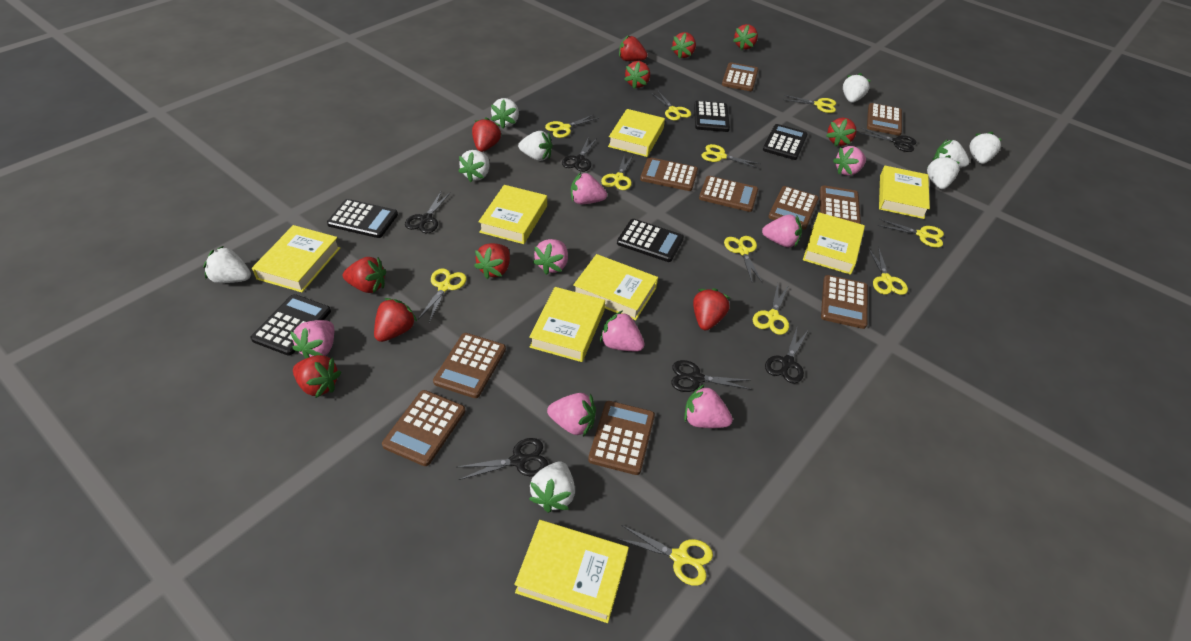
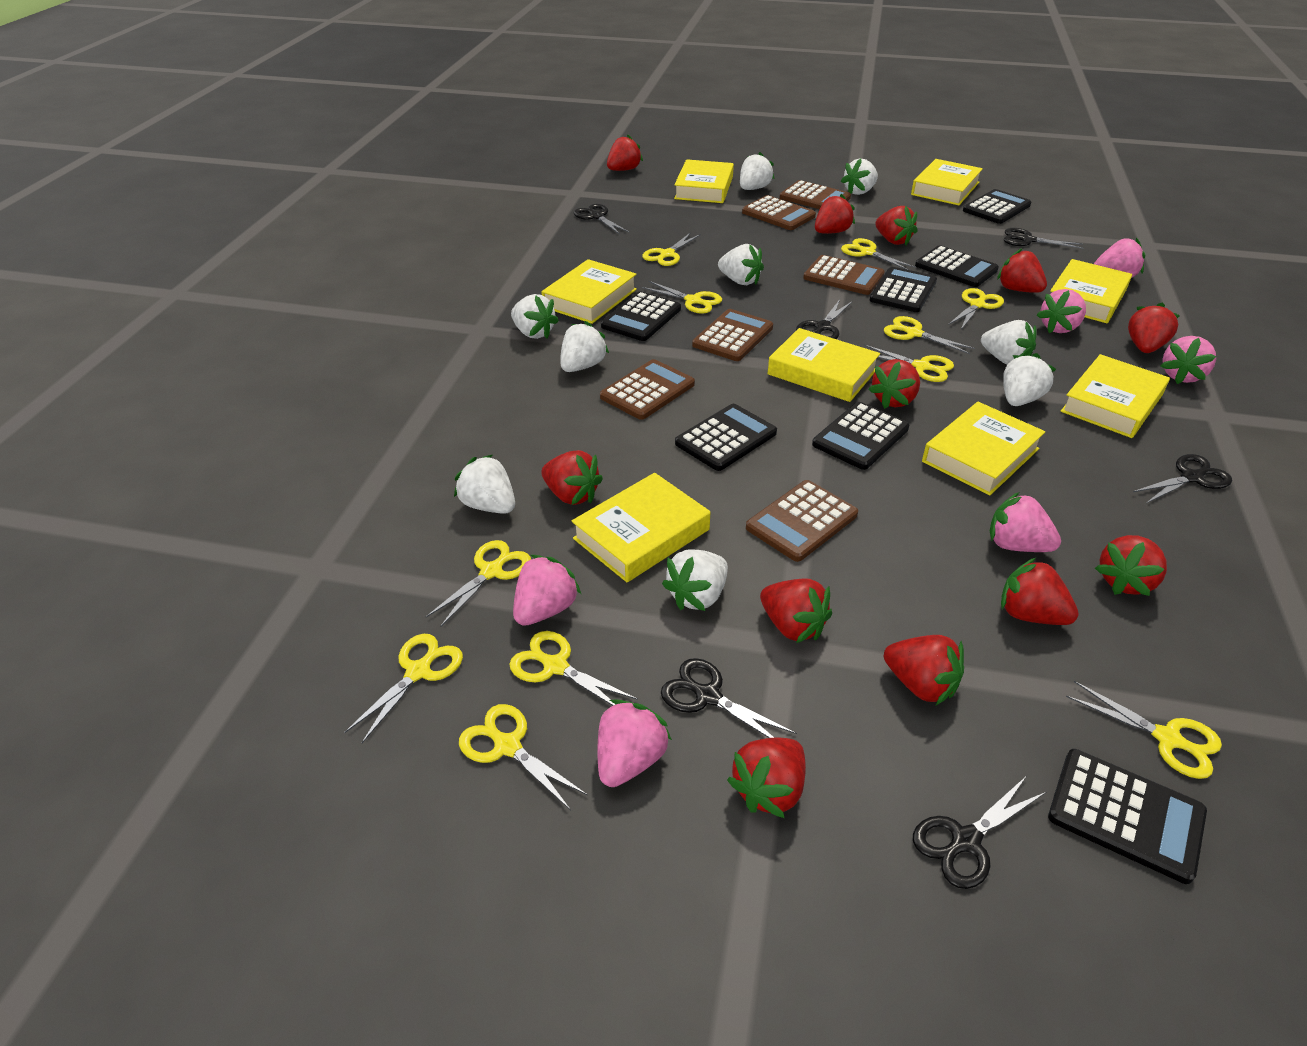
black calculator: 5 -> 7
brown calculator: 10 -> 6
pink strawberry: 8 -> 6
red strawberry: 11 -> 12

